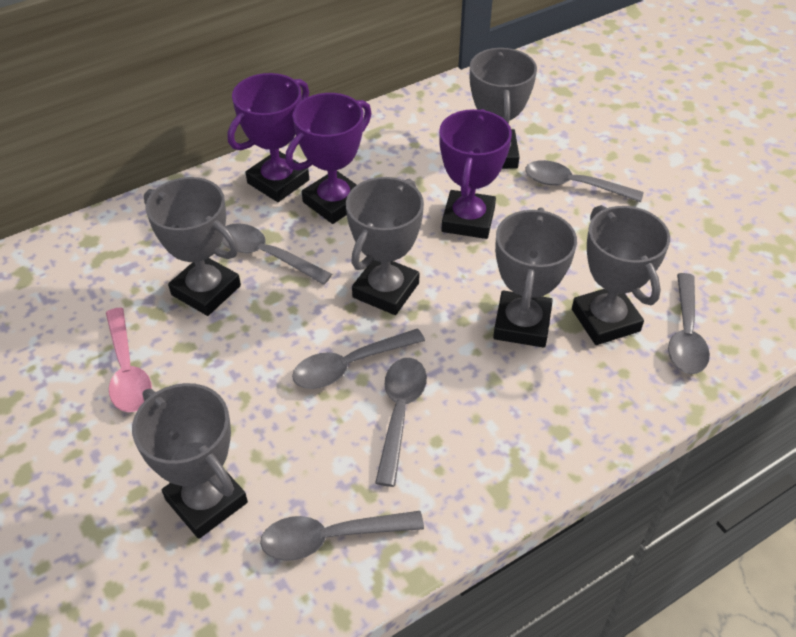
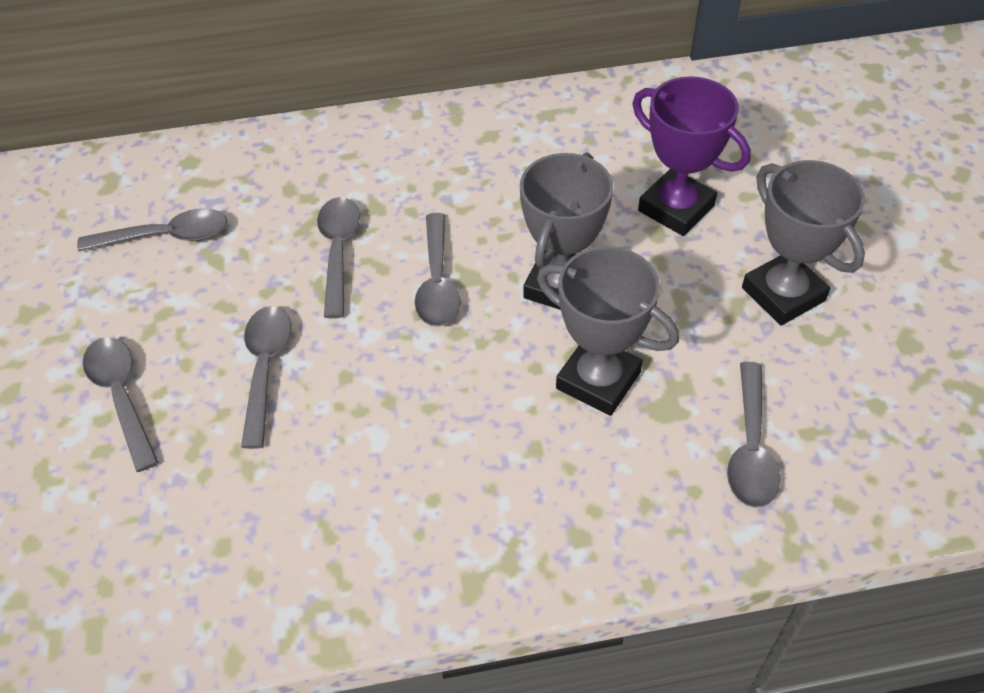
grey trophy: 6 -> 3
pink spoon: 1 -> 0
purple trophy: 3 -> 1

